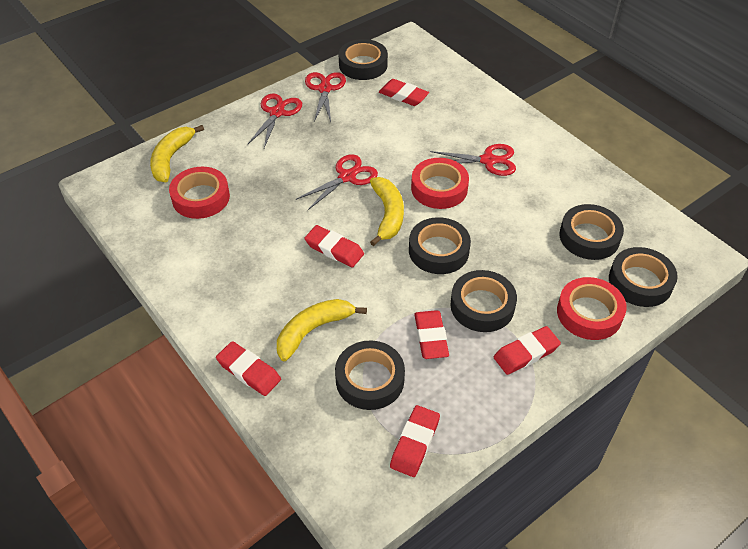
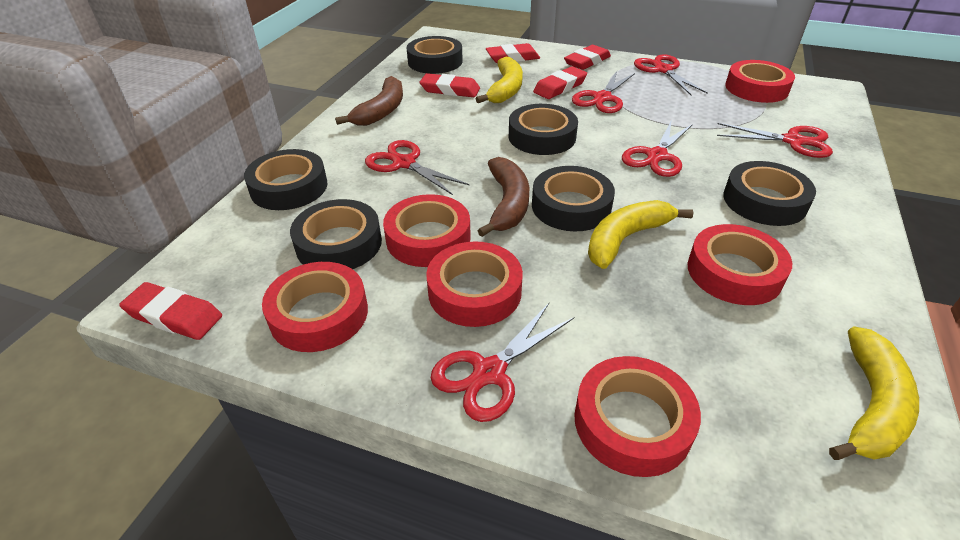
brown banana: 0 -> 2
red eraser: 6 -> 5
red scissors: 4 -> 6
red tape: 3 -> 6

